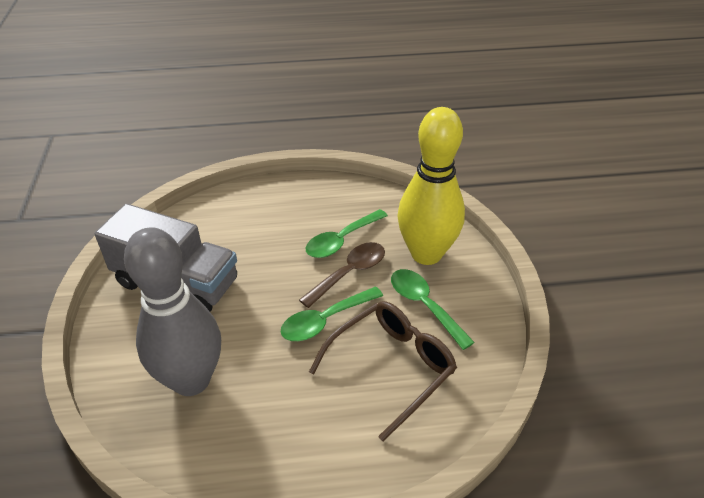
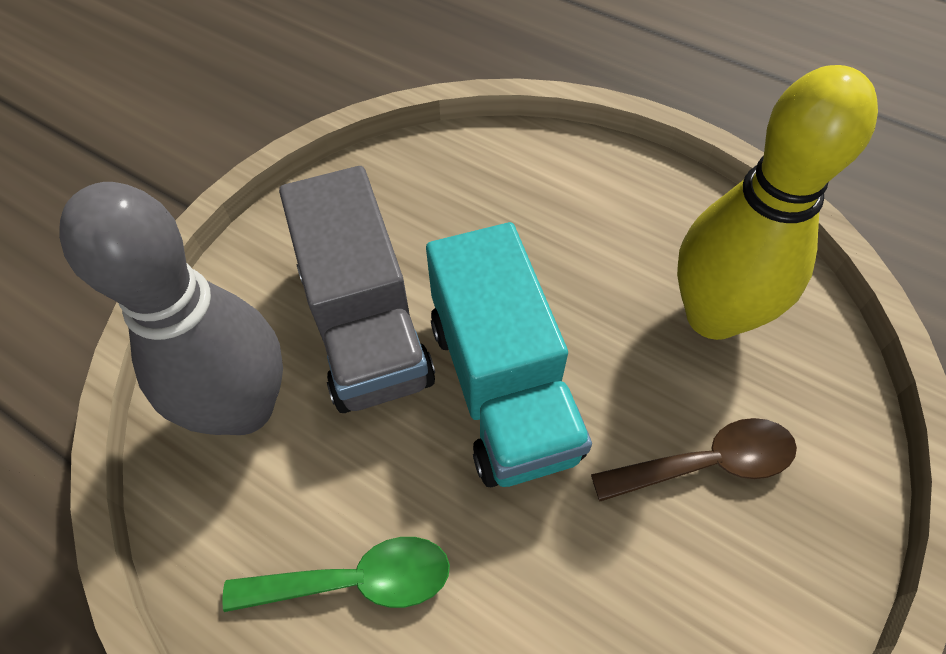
brown glasses: 1 -> 0
green spoon: 3 -> 1
turquoise truck: 0 -> 1

